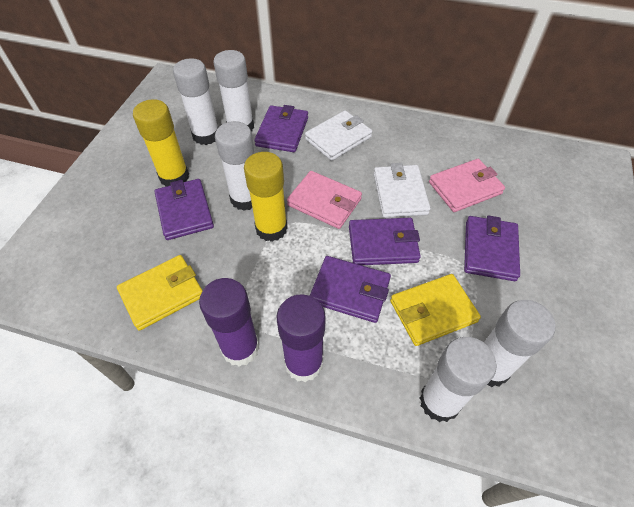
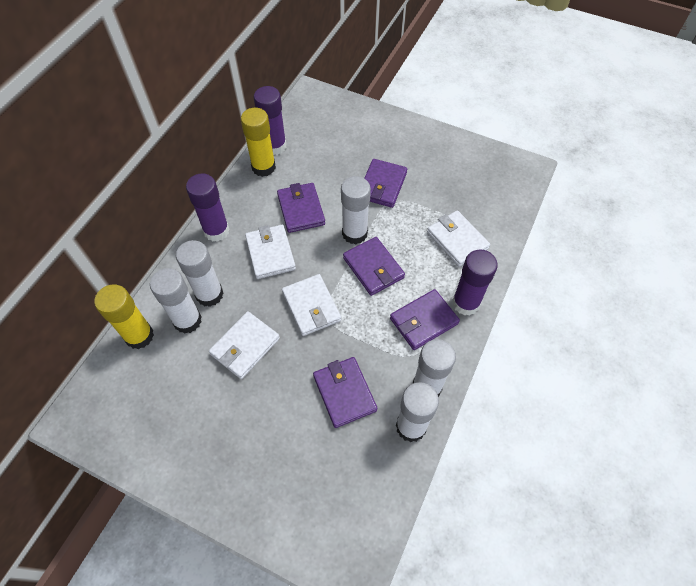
pink wallet: 2 -> 0
purple glue stick: 2 -> 3
white wallet: 2 -> 4
yellow wallet: 2 -> 0

